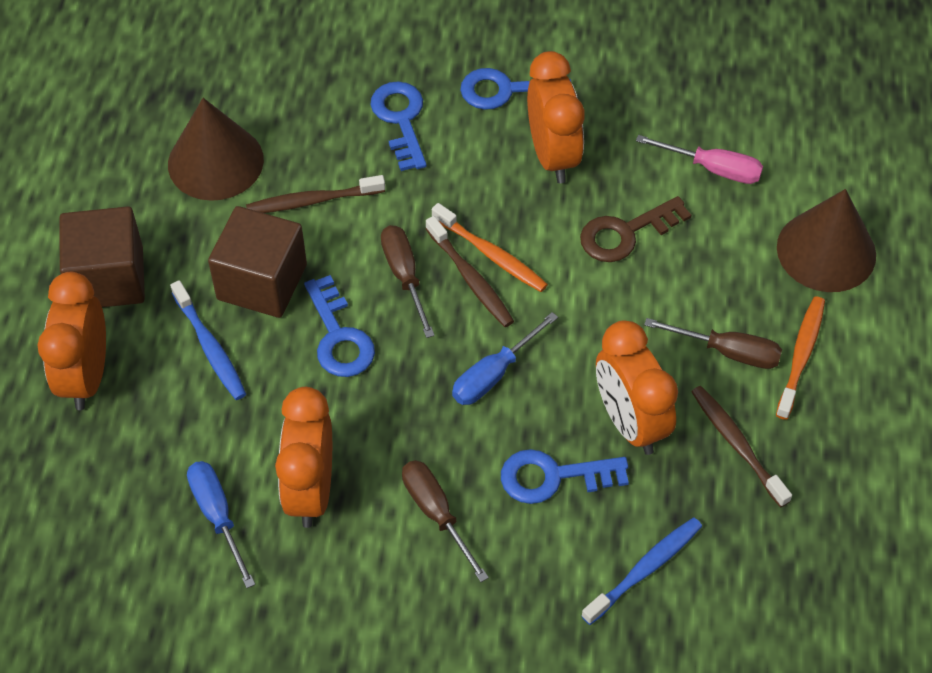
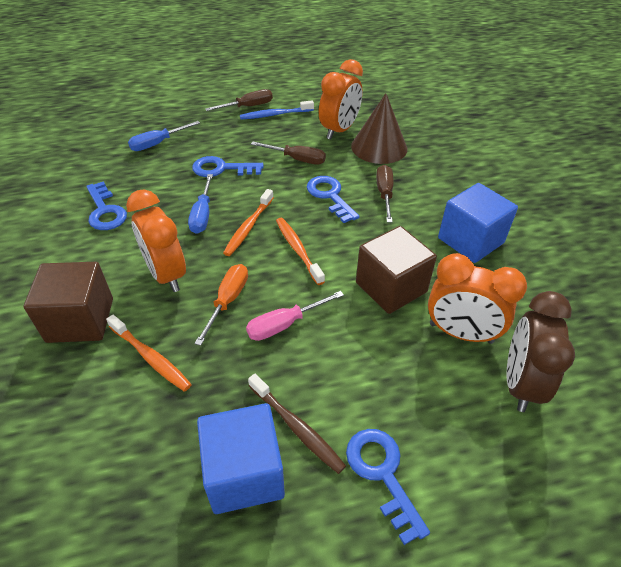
blue cube: 0 -> 2
blue toothbrush: 2 -> 1
brown clock: 0 -> 1
brown cone: 2 -> 1
brown key: 1 -> 0
brown toothbrush: 3 -> 1
orange clock: 4 -> 3
orange screwdriver: 0 -> 1
orange toothbrush: 2 -> 3

